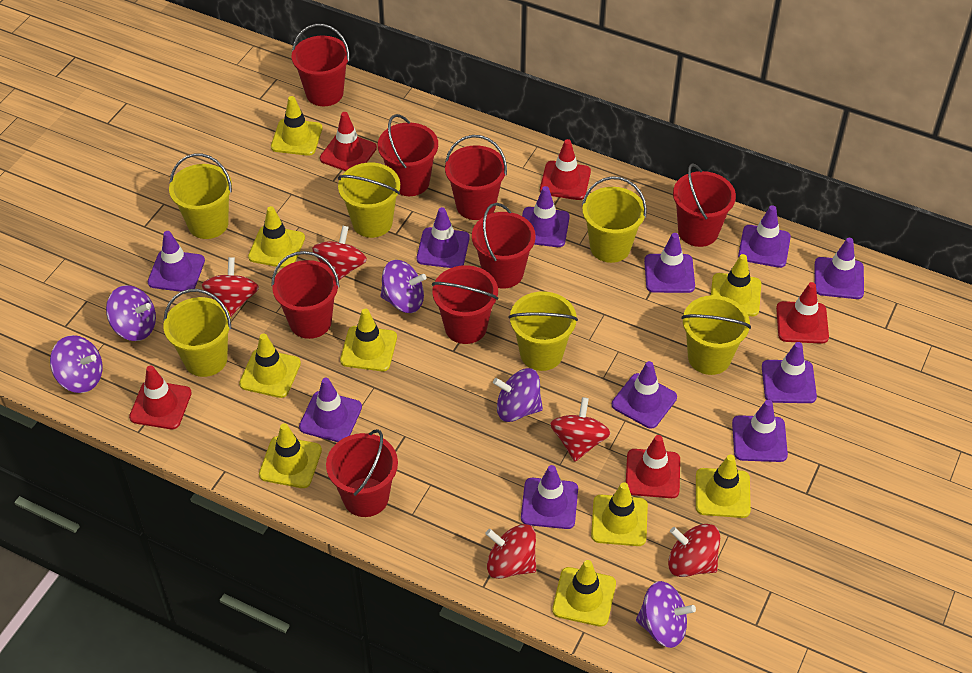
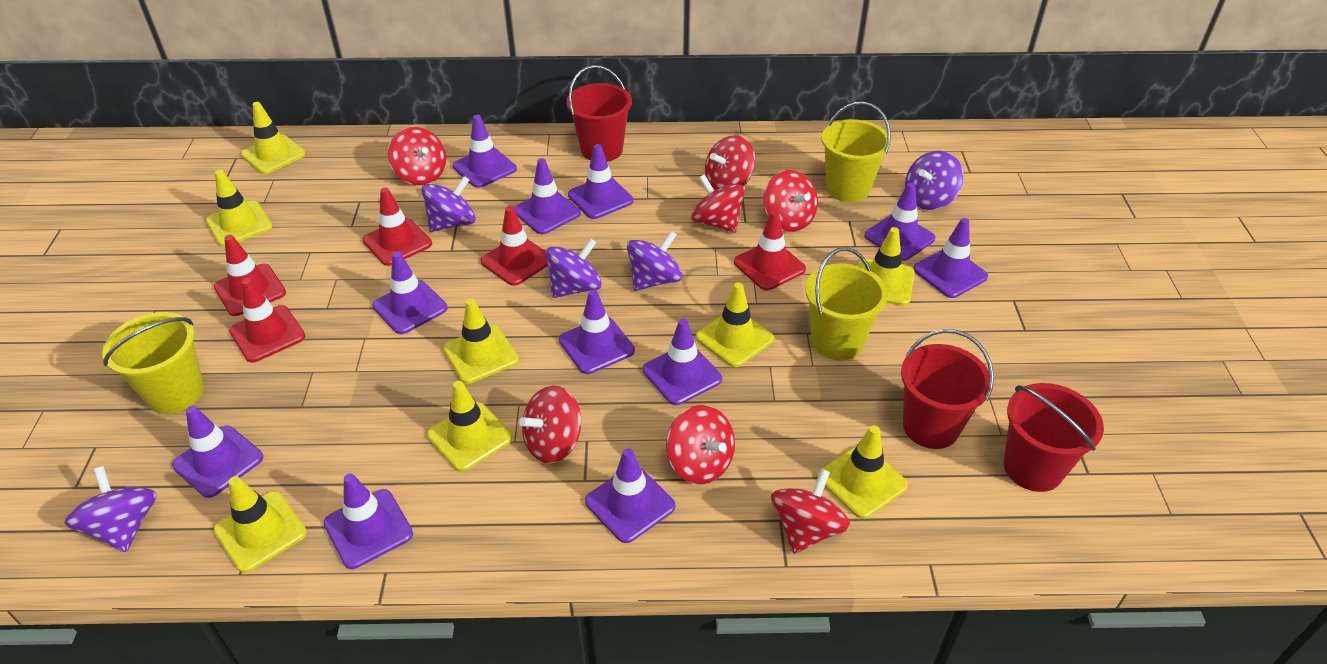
red bucket: 8 -> 3
red spinning top: 5 -> 7
yellow bucket: 6 -> 3
yellow traffic cone: 9 -> 8

